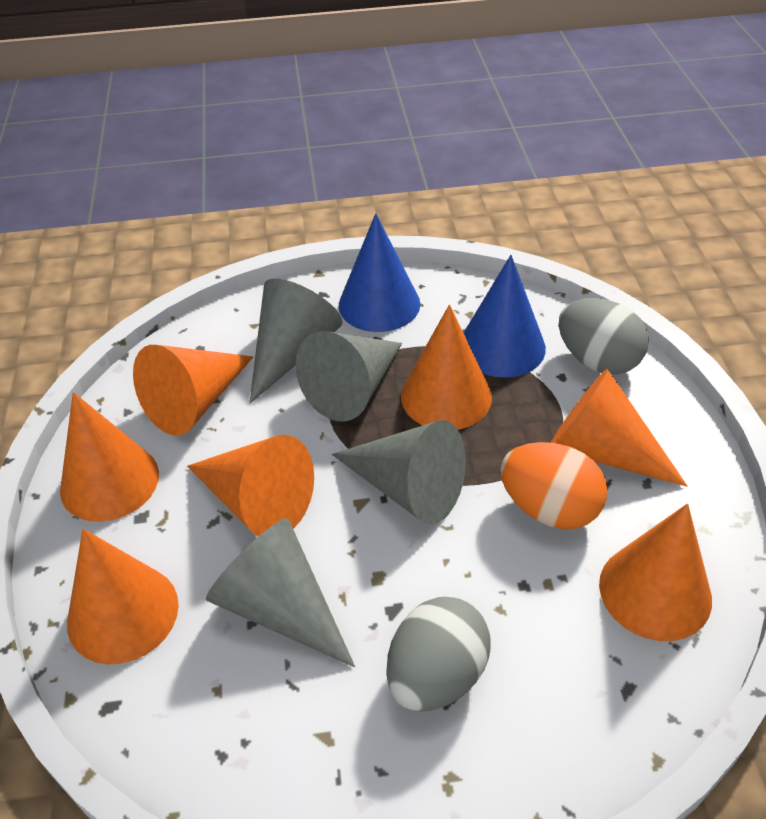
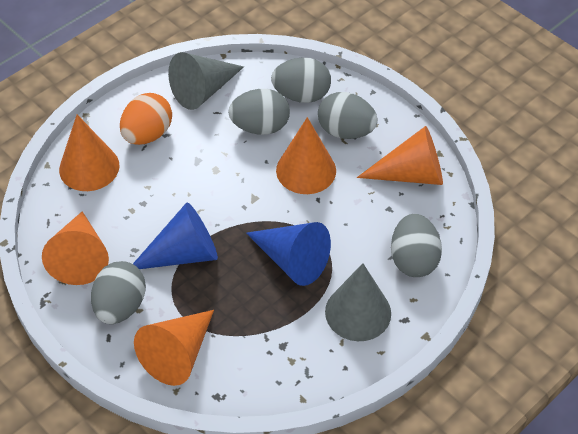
grey cone: 4 -> 2
grey egg: 2 -> 5
orange cone: 7 -> 5

